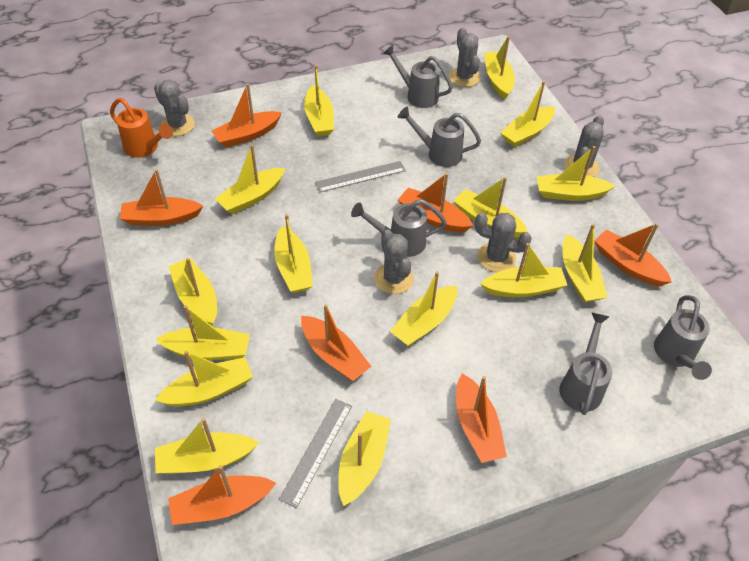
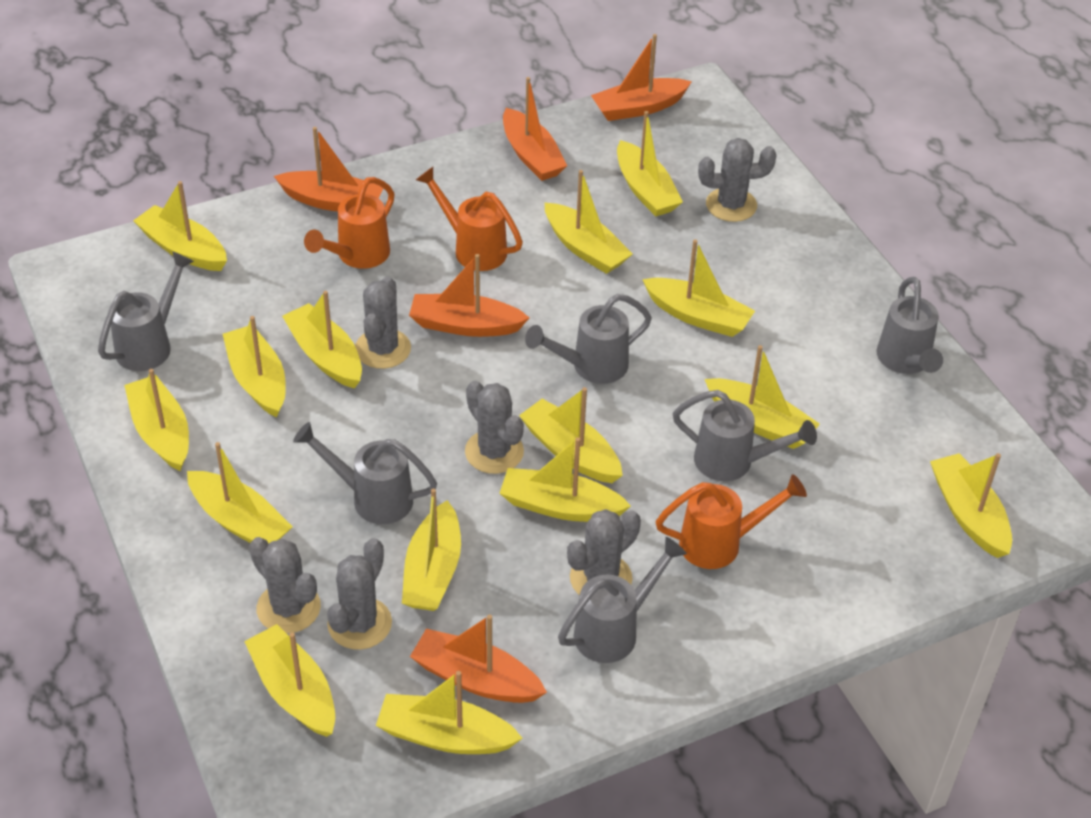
grey cactus: 5 -> 6
grey ruler: 2 -> 0
grey watering can: 5 -> 6
orange boat: 7 -> 5
orange watering can: 1 -> 3

